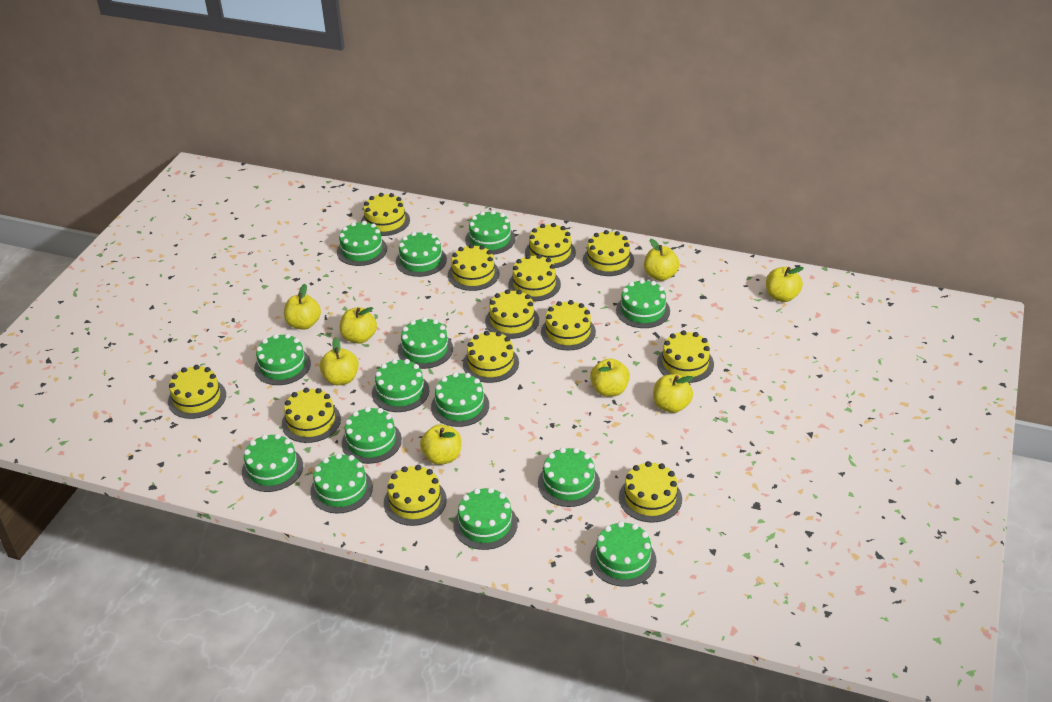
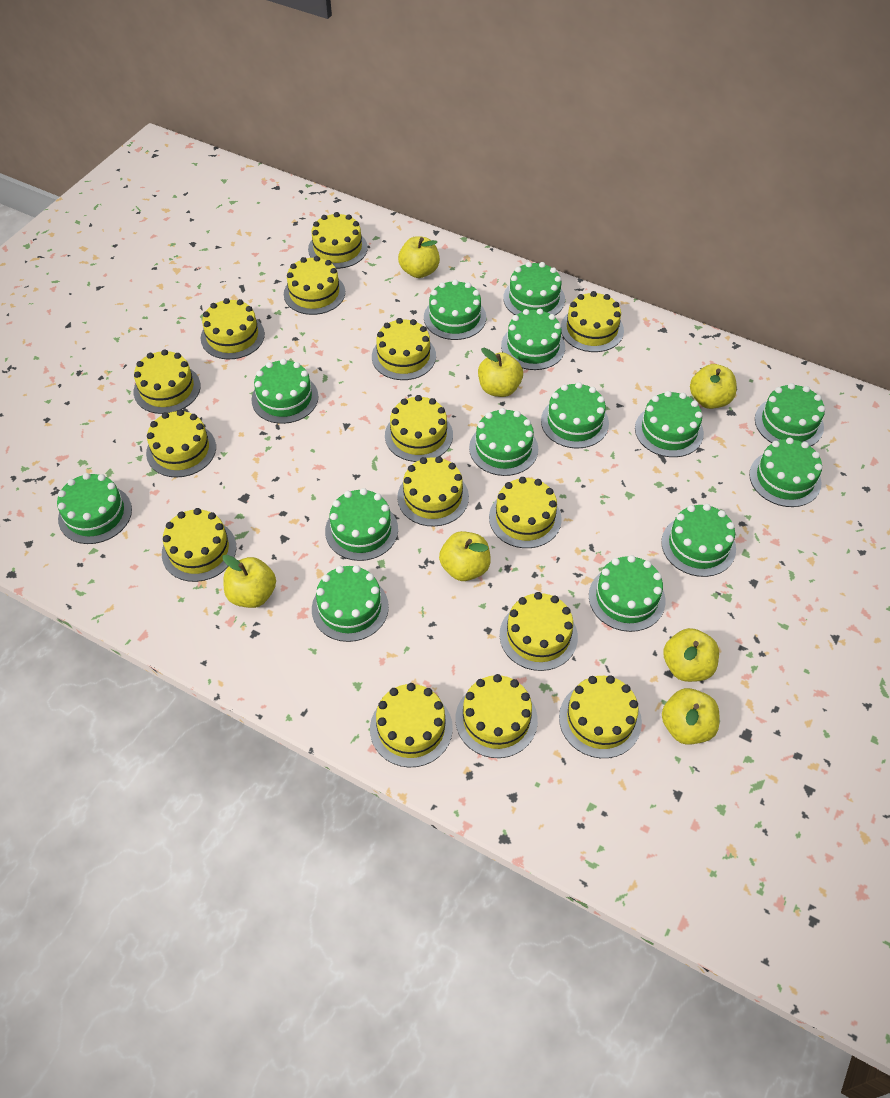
yellow apple: 8 -> 7
yellow cake: 13 -> 15

